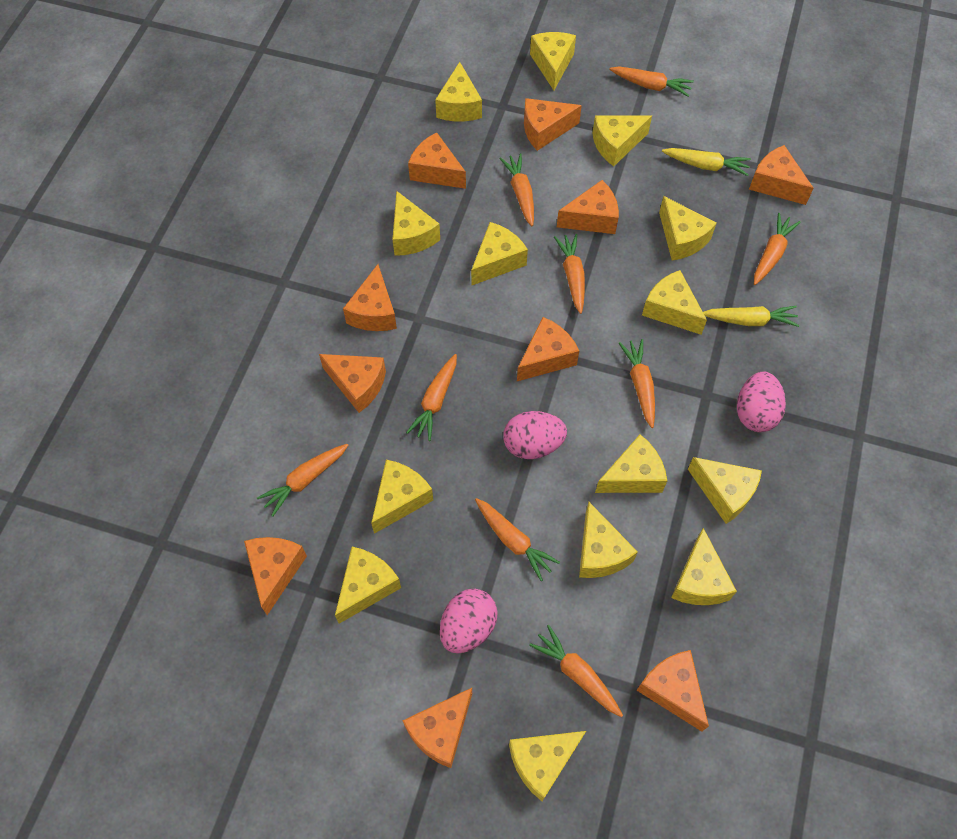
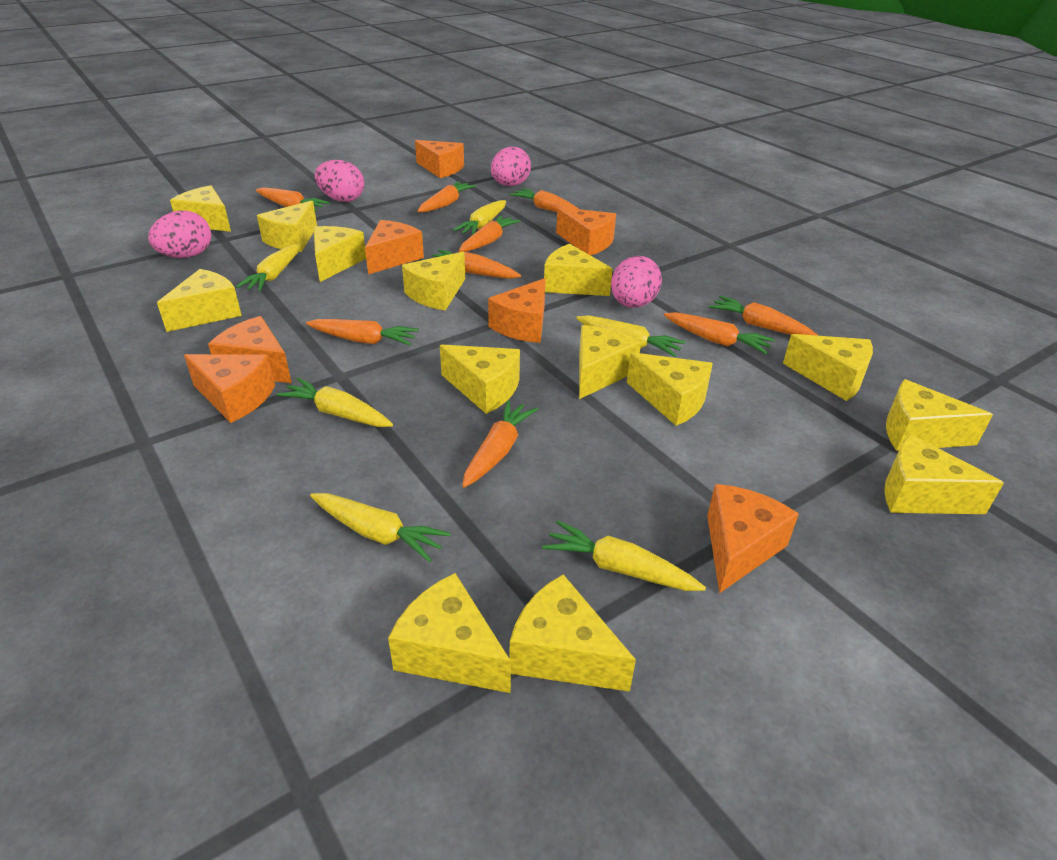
orange cheese: 10 -> 7
pink egg: 3 -> 4
yellow carrot: 2 -> 6

